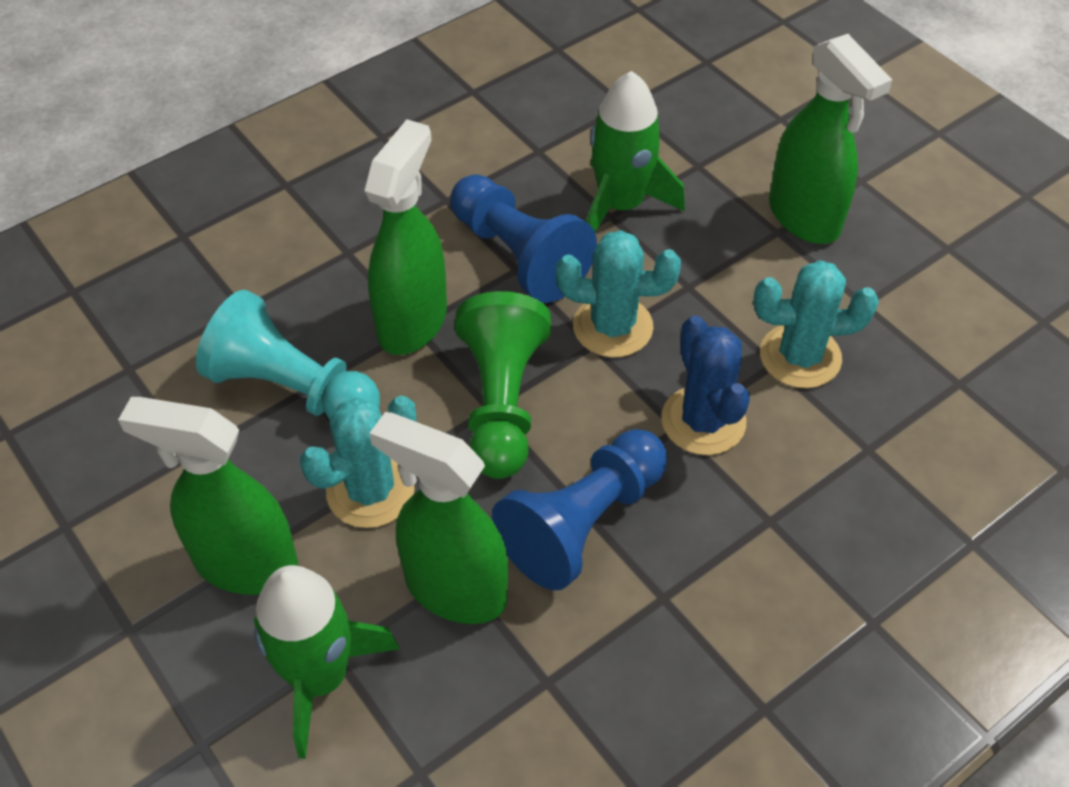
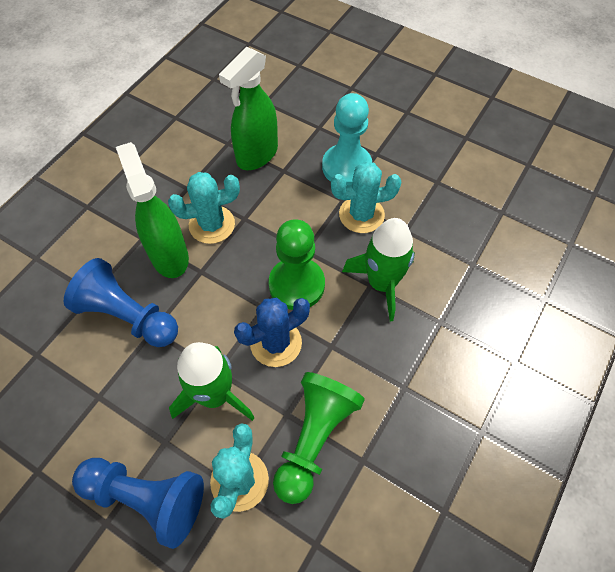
green pawn: 1 -> 2
green spray bottle: 4 -> 2

